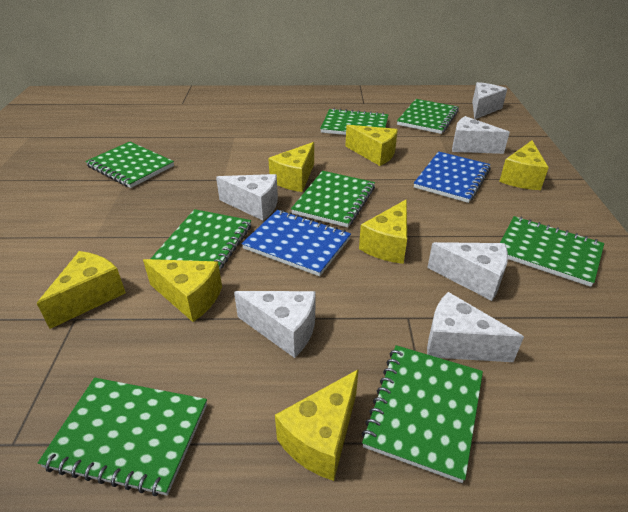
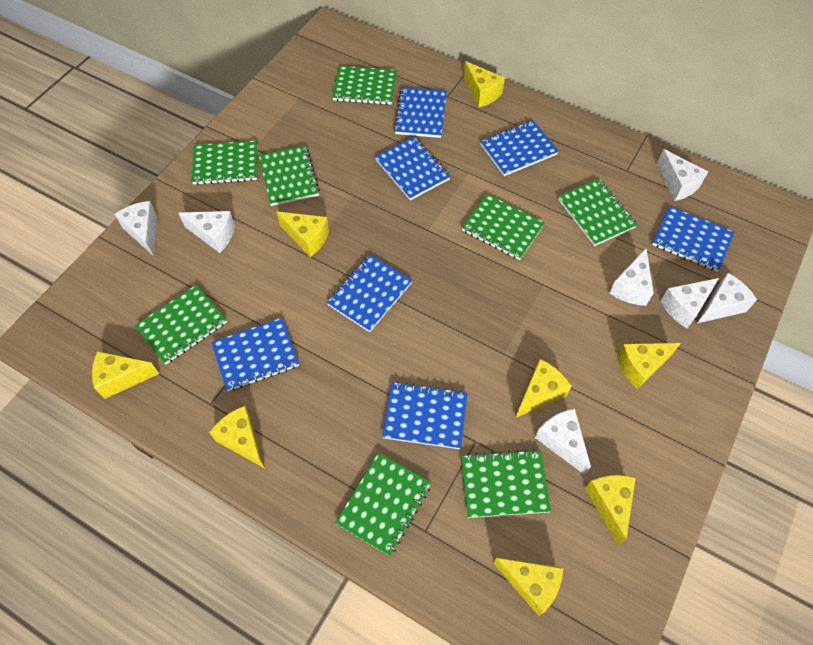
blue notebook: 2 -> 7
white cheese: 6 -> 7
yellow cheese: 7 -> 8

